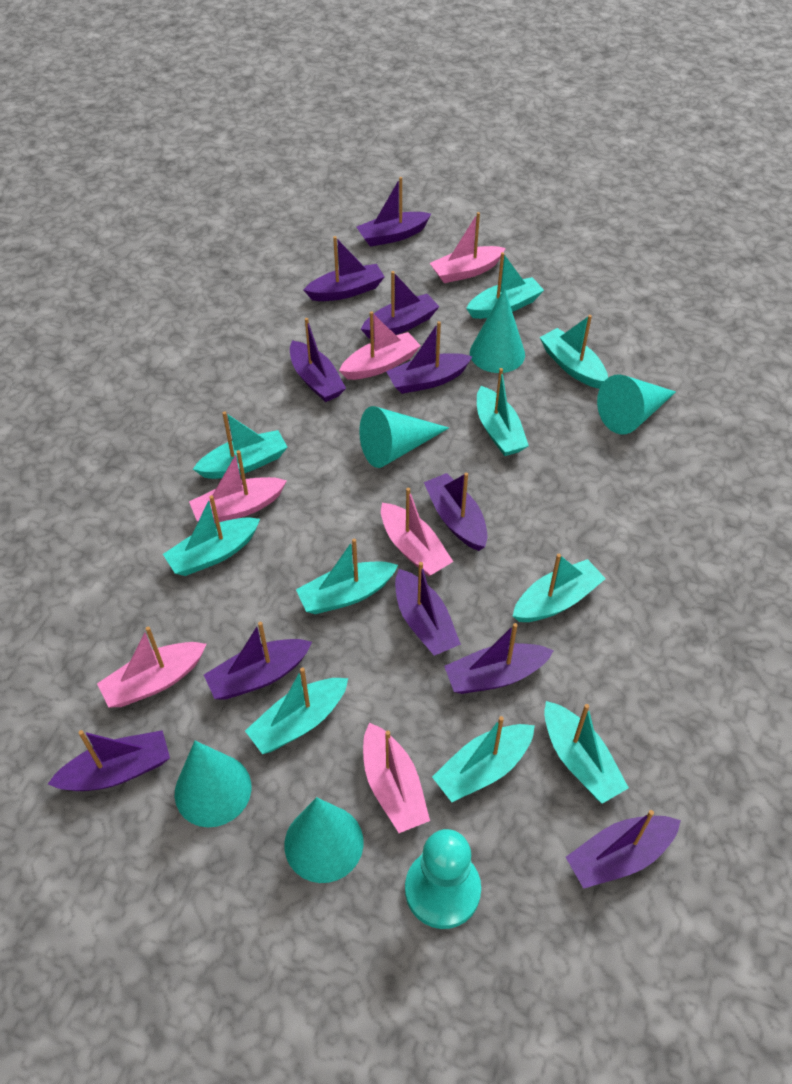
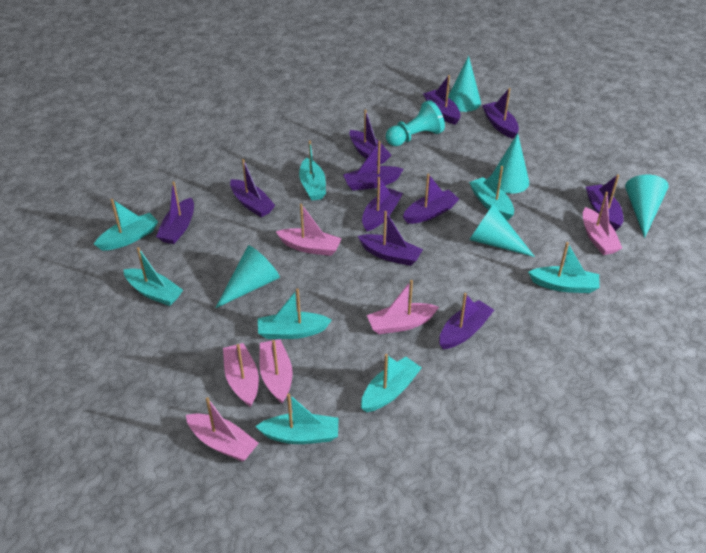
turquoise boat: 10 -> 8

